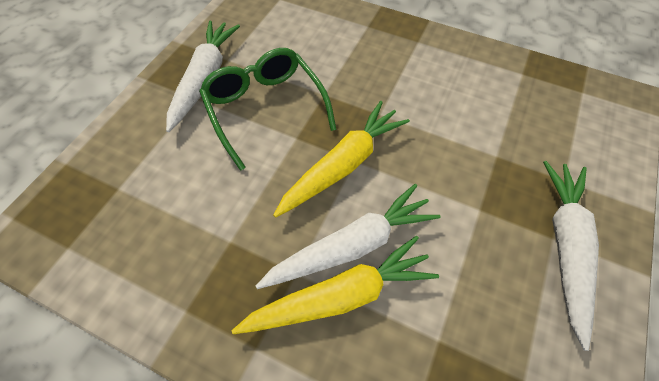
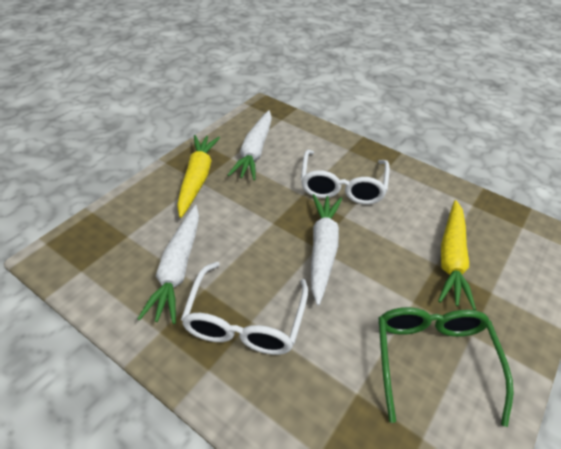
white glasses: 0 -> 2

